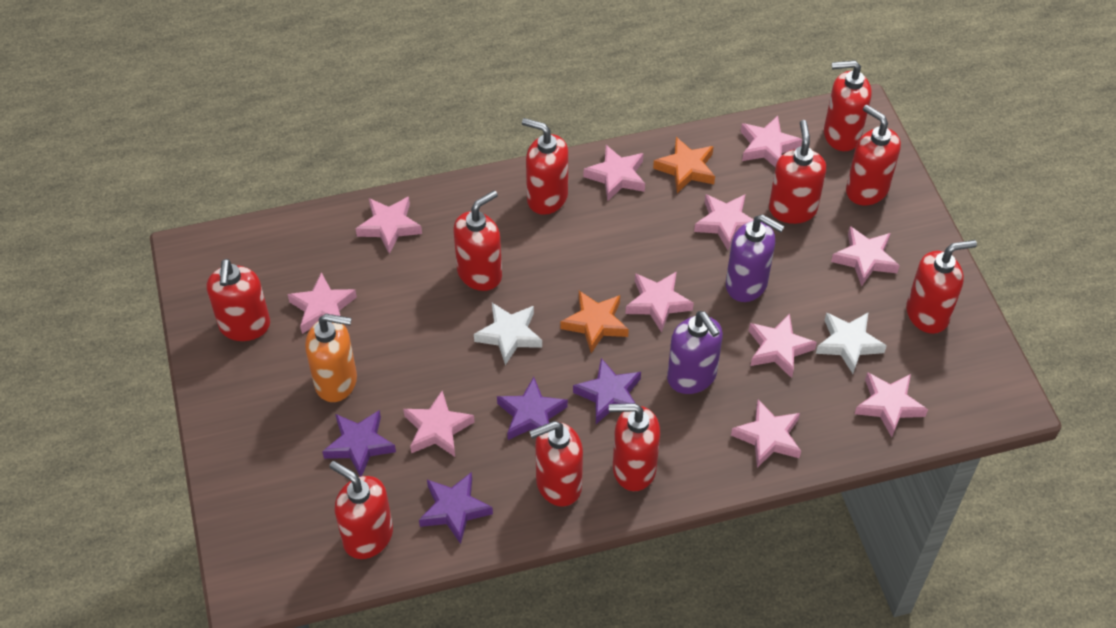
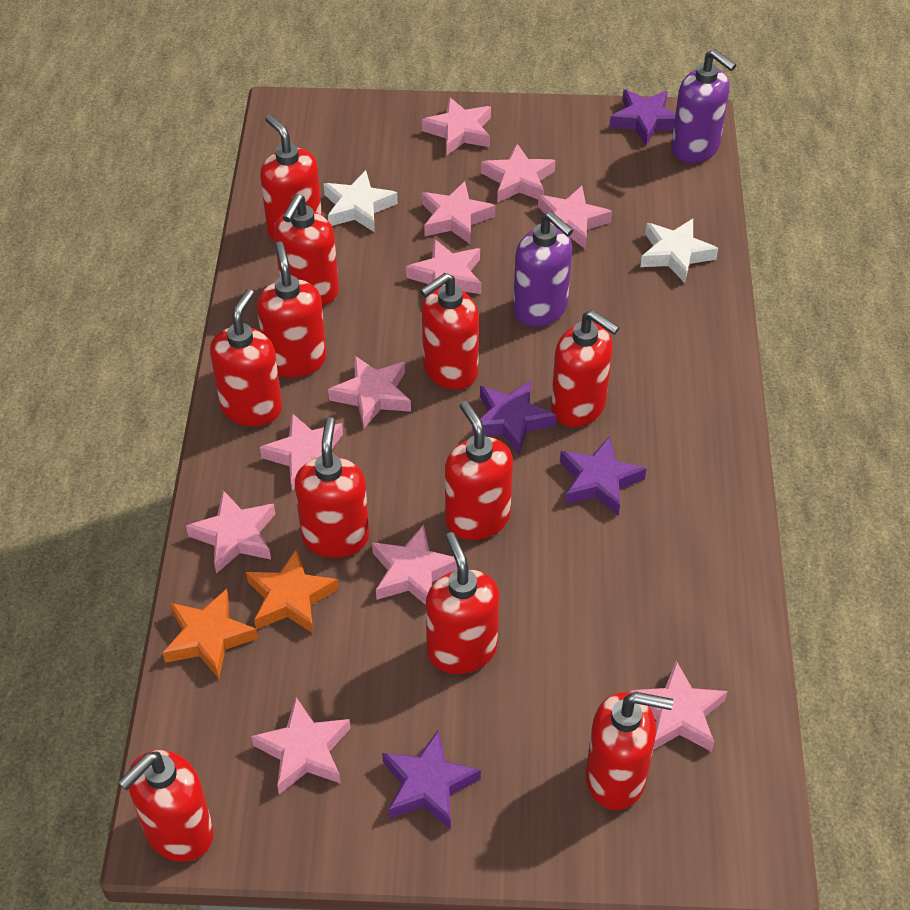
orange soap dispenser: 1 -> 0
red soap dispenser: 10 -> 11

